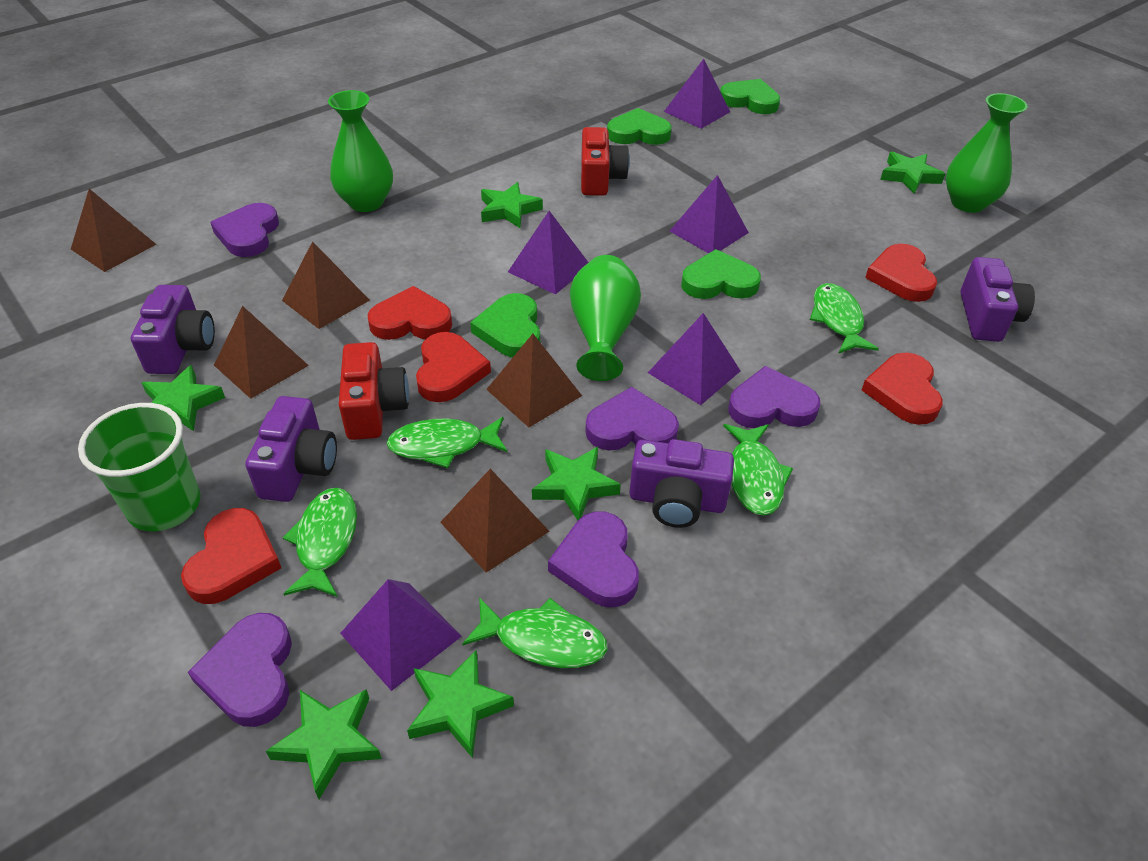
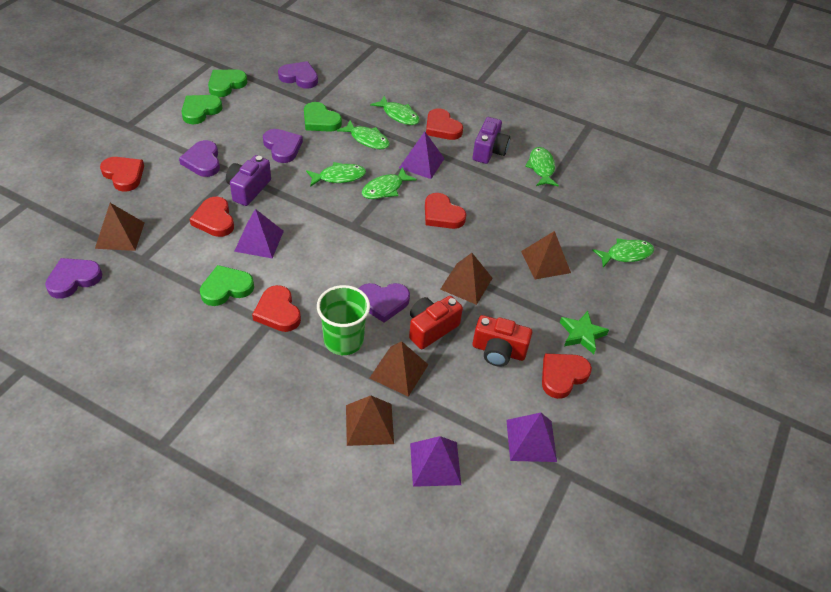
green fish: 5 -> 6
green star: 6 -> 1
green vase: 3 -> 0
purple camera: 4 -> 2
purple pyramid: 5 -> 4
red heart: 5 -> 6

